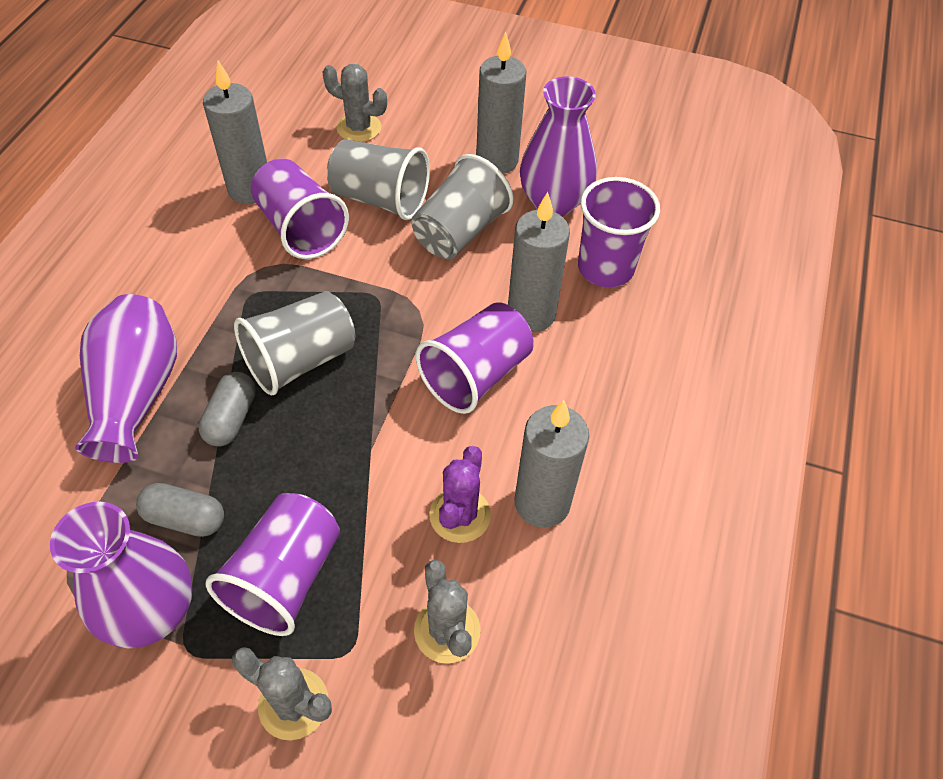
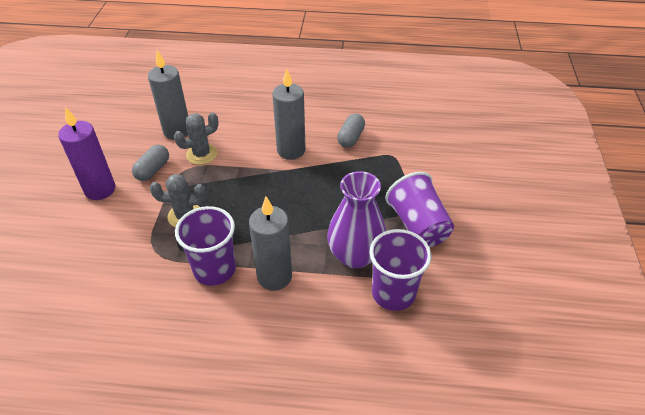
grey cactus: 3 -> 2
grey candle: 4 -> 3
grey cup: 3 -> 0
purple cactus: 1 -> 0
purple candle: 0 -> 1
purple cup: 4 -> 3
purple vase: 3 -> 1

